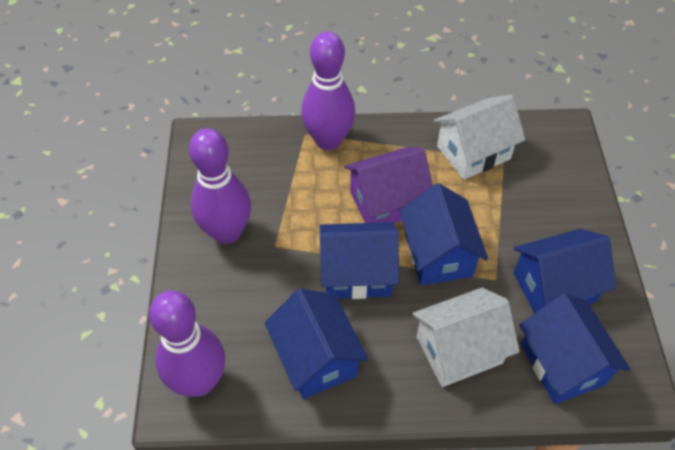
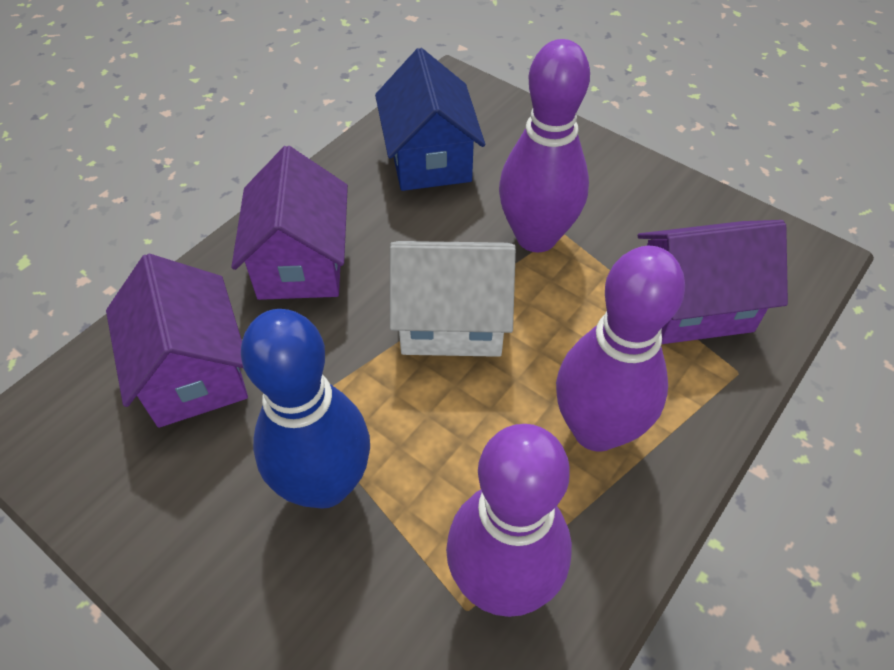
blue bowling pin: 0 -> 1
blue house: 5 -> 1
purple house: 1 -> 3
white house: 2 -> 1

